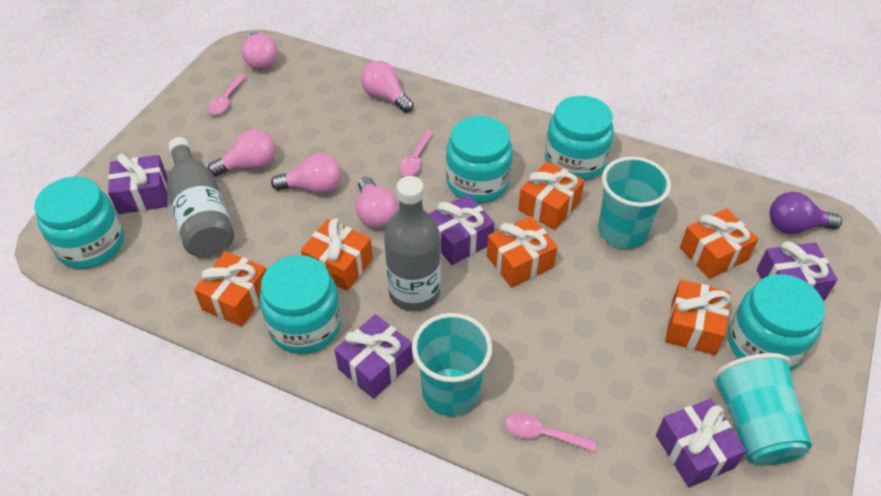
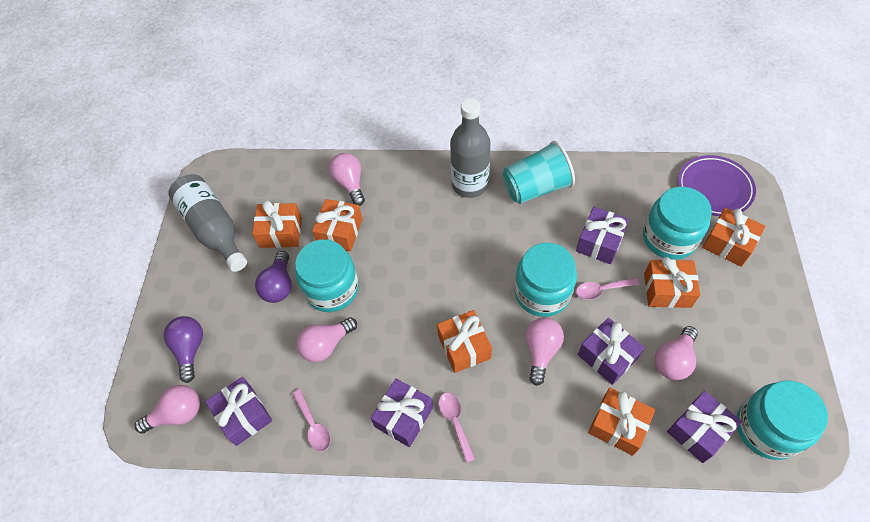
purple light bulb: 1 -> 2
purple plate: 0 -> 1
turquoise cup: 3 -> 1
turquoise jar: 5 -> 4

